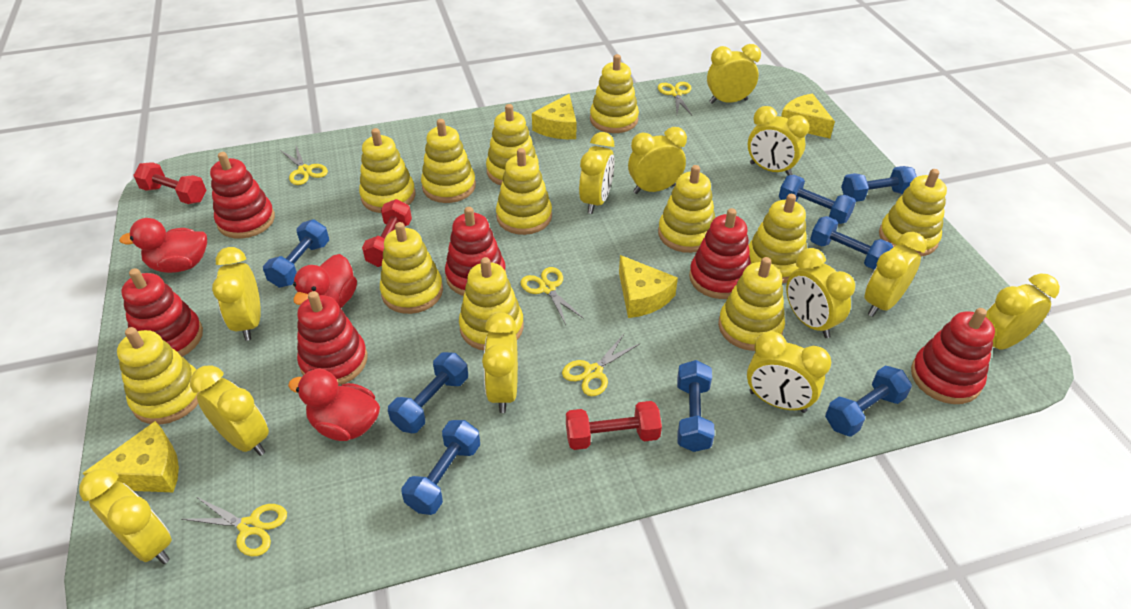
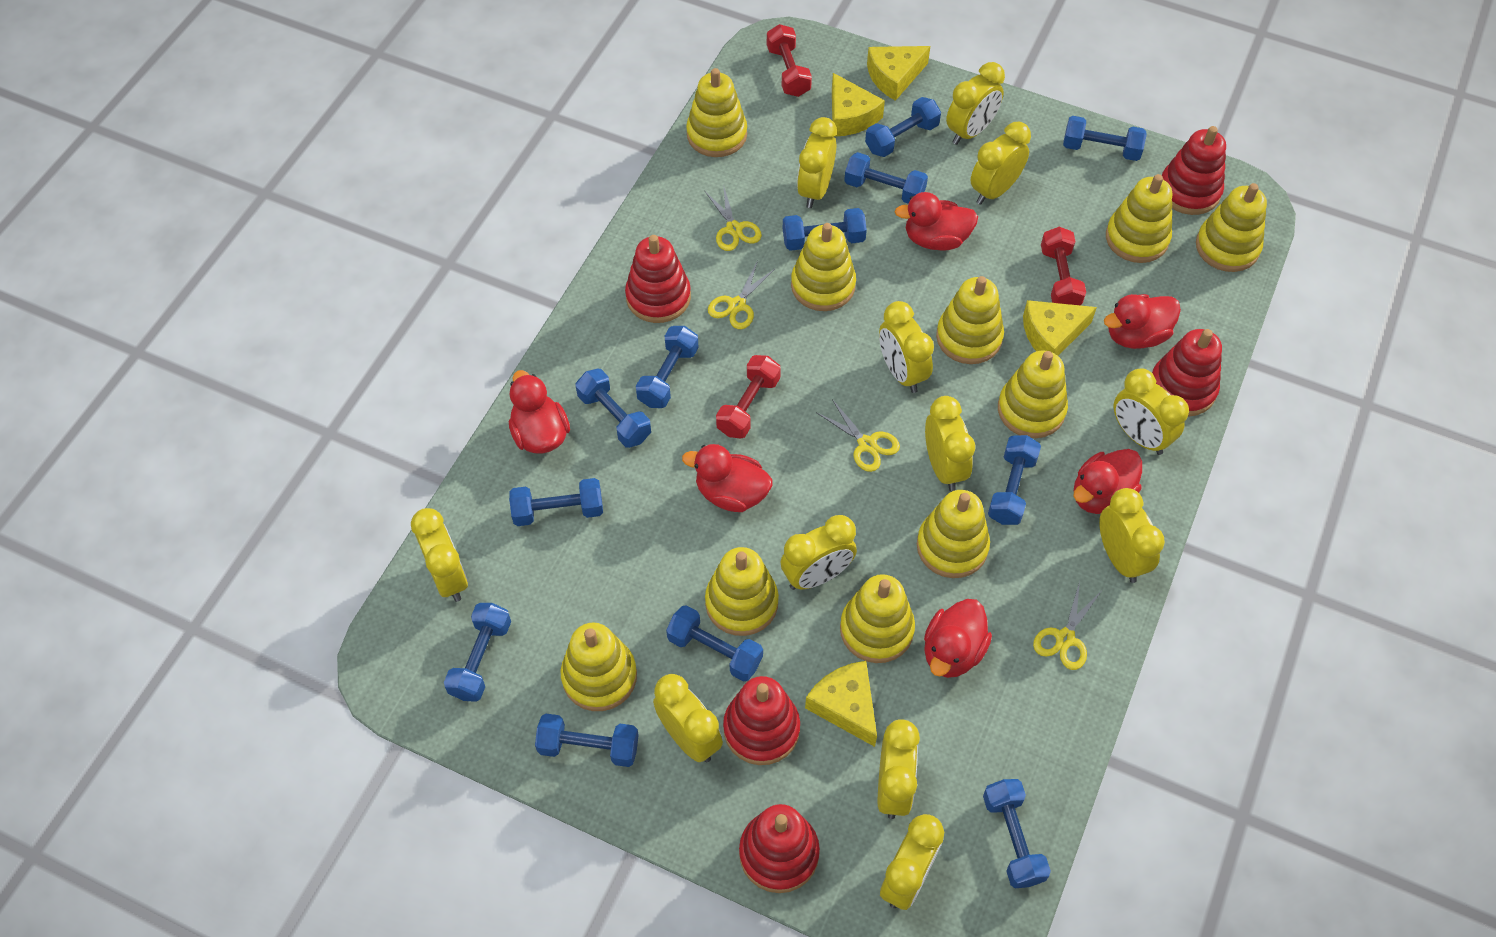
blue dumbbell: 8 -> 12
red duck: 3 -> 6
red stacking toy: 6 -> 5
yellow scissors: 5 -> 4
yellow stacking toy: 12 -> 10

